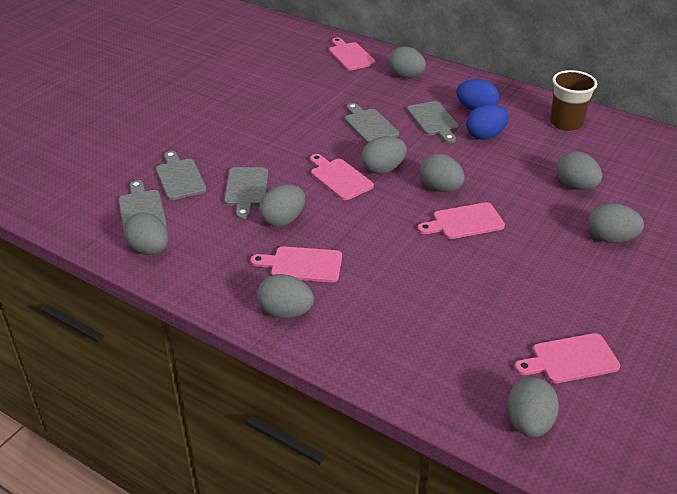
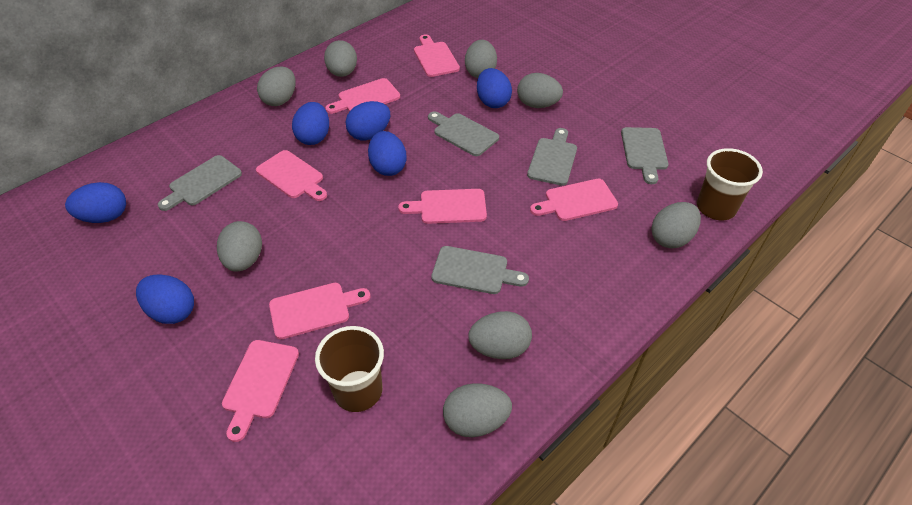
blue egg: 2 -> 6
brown cup: 1 -> 2
grey egg: 9 -> 8
pink cutting board: 5 -> 7

